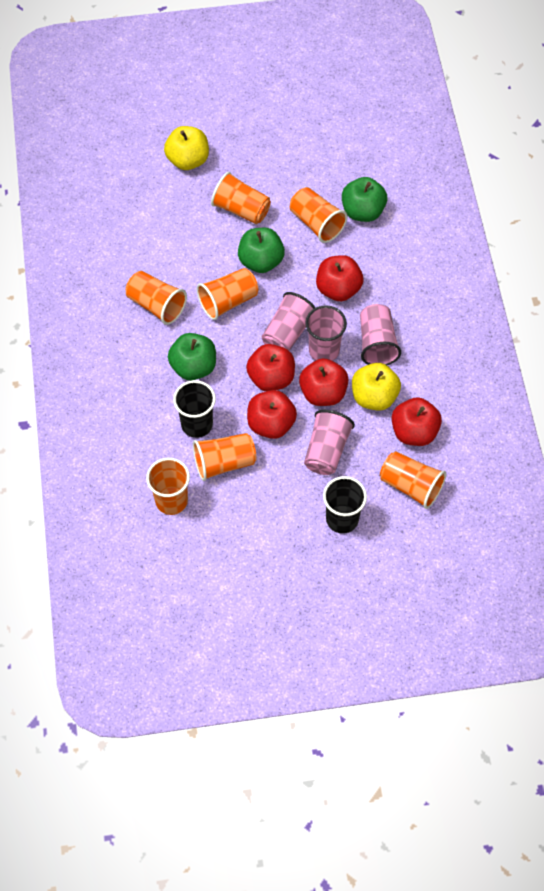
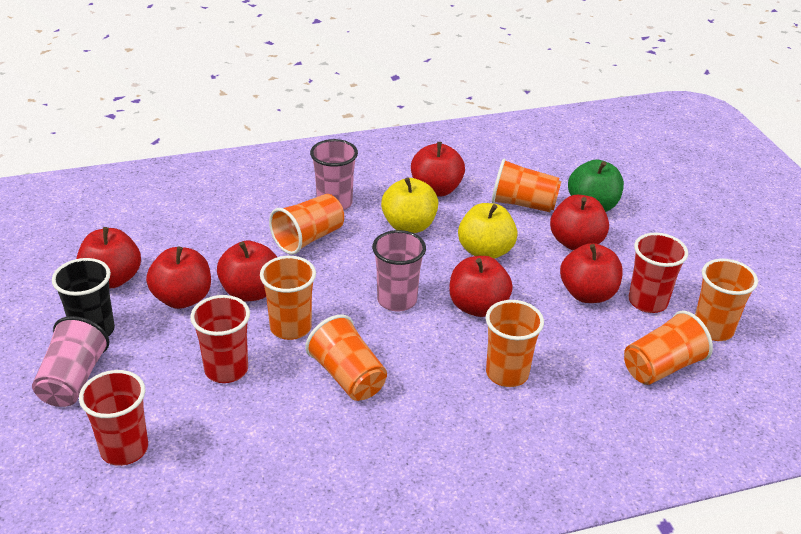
black cup: 2 -> 1
green apple: 3 -> 1
pink cup: 4 -> 3
red apple: 5 -> 7
red cup: 0 -> 3

